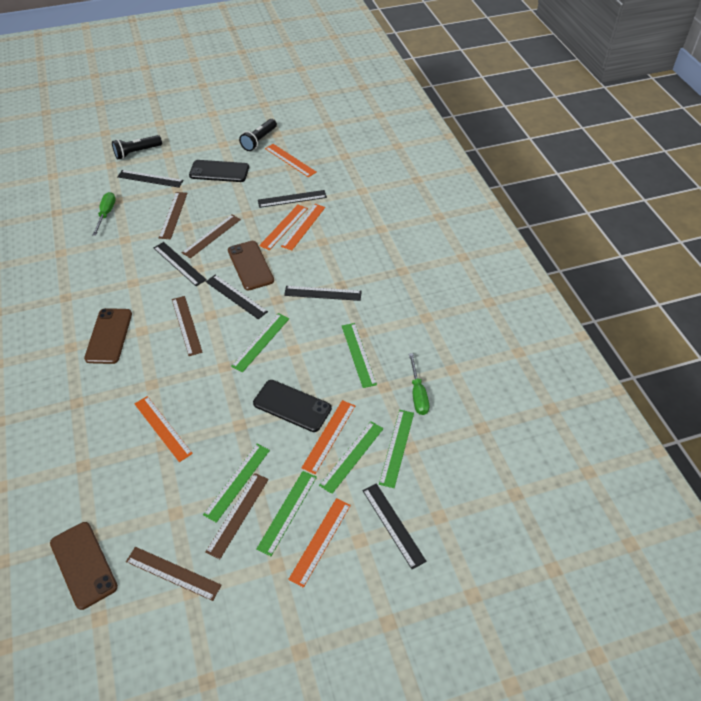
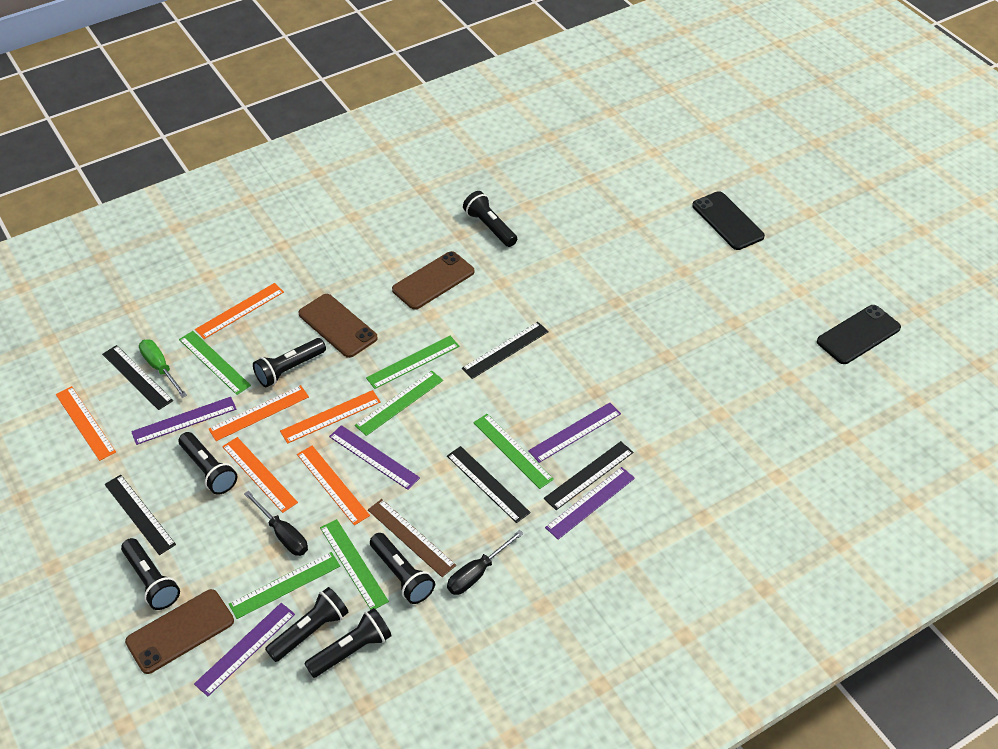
black flashlight: 2 -> 7
black ruler: 6 -> 5
black screwdriver: 0 -> 2
brown ruler: 5 -> 1
green screwdriver: 2 -> 1
purple ruler: 0 -> 5

